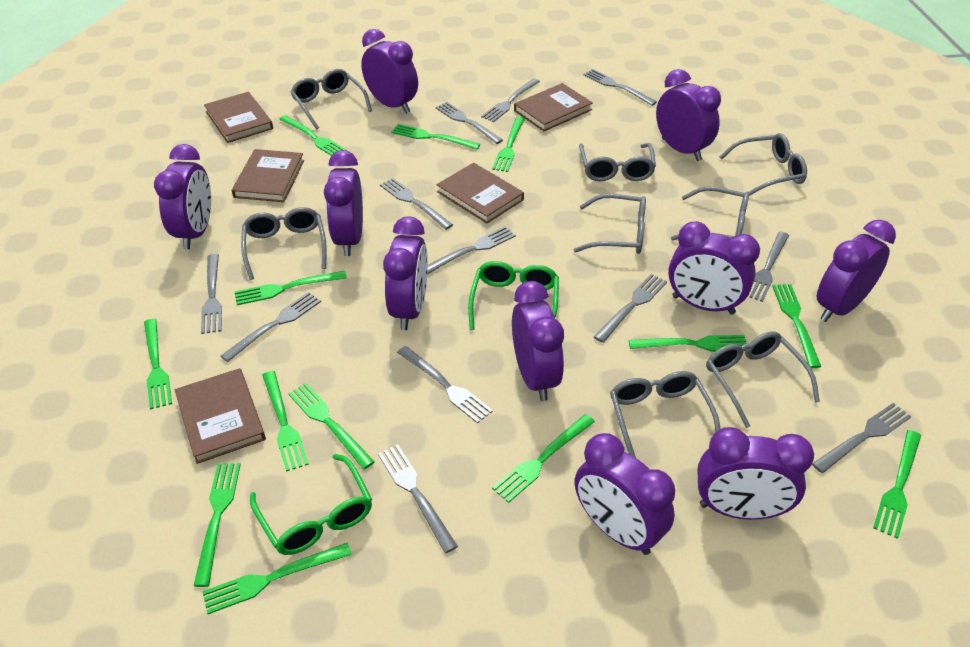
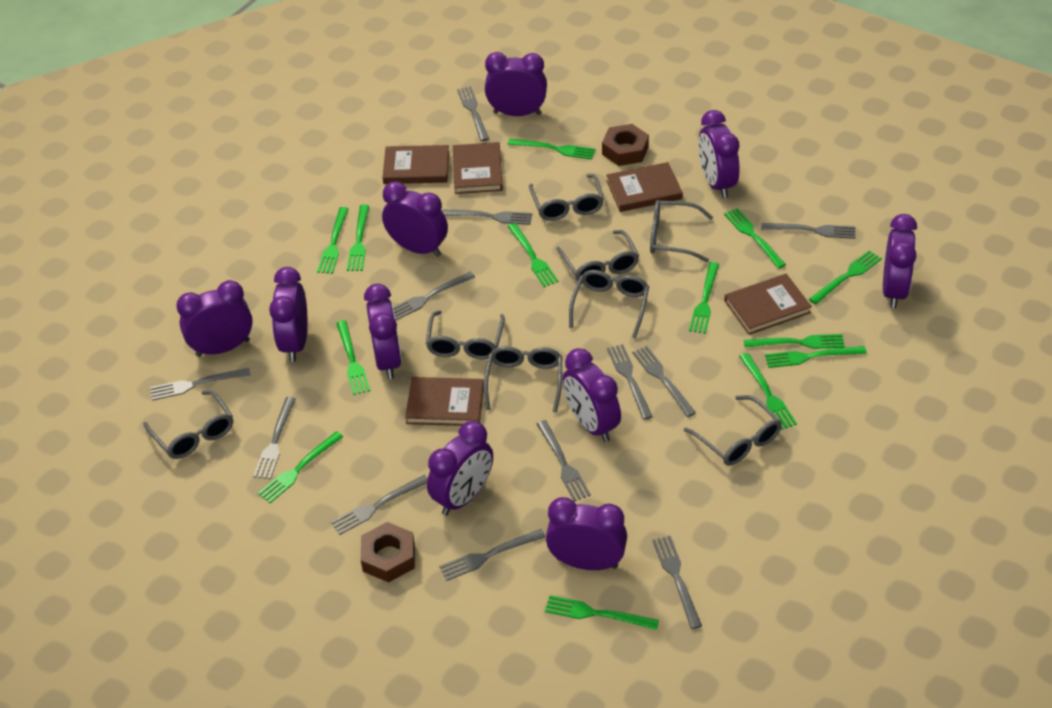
brown nut: 0 -> 2
green glasses: 2 -> 0

